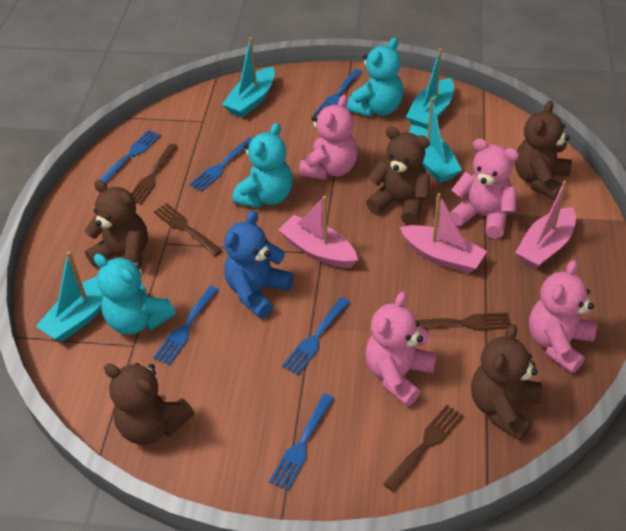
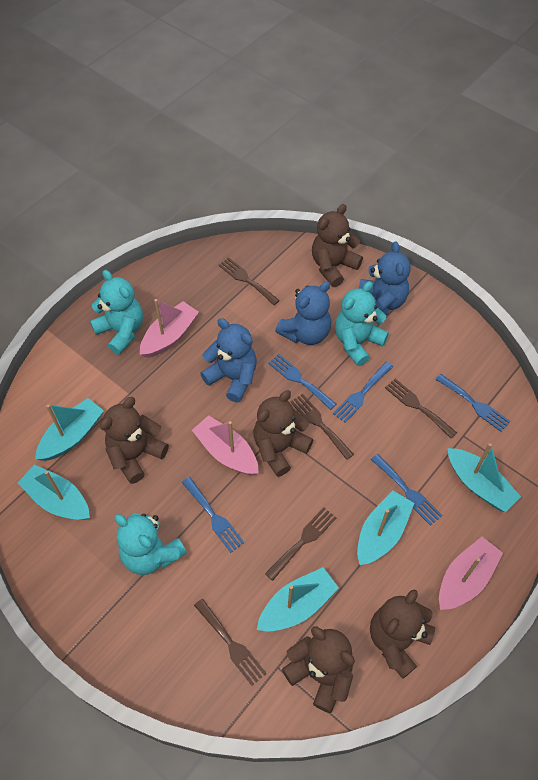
blue fork: 6 -> 5
blue teddy bear: 1 -> 3
brown fork: 4 -> 5
pink teddy bear: 4 -> 0
turquoise boat: 4 -> 5

